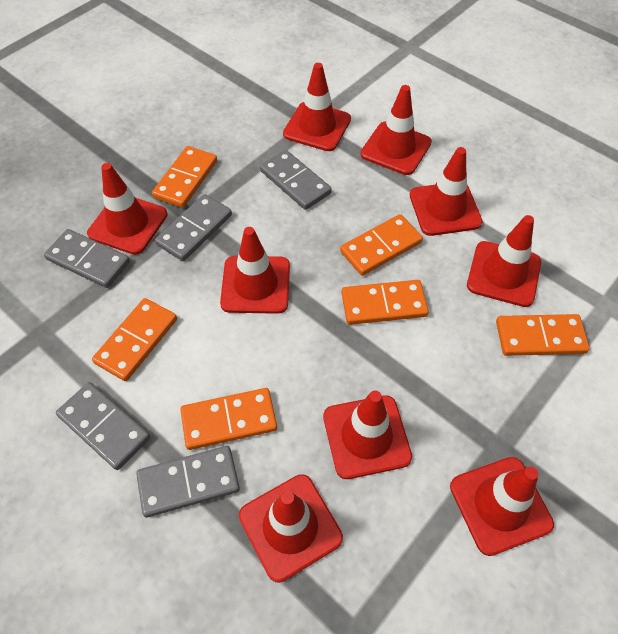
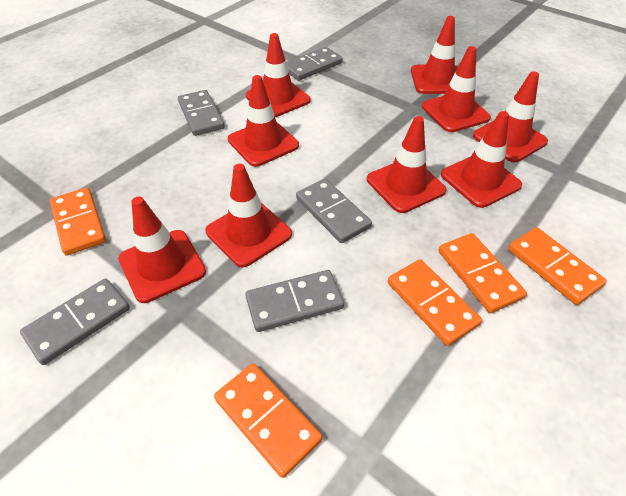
orange domino: 6 -> 5

